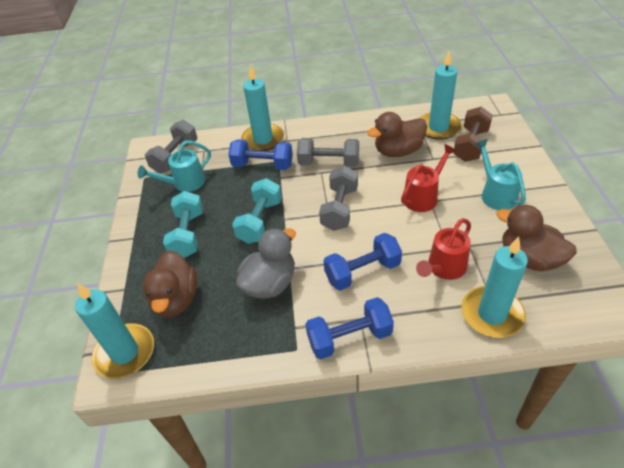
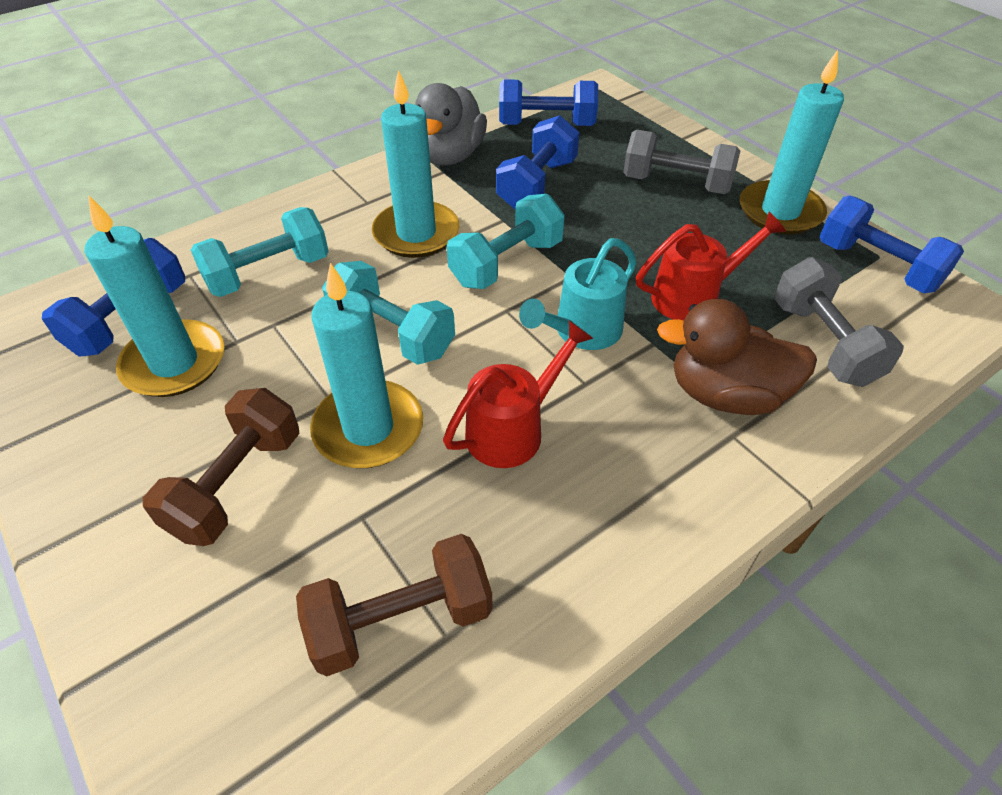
blue dumbbell: 3 -> 4
brown duck: 3 -> 1
brown dumbbell: 1 -> 2
grey dumbbell: 3 -> 2
turquoise dumbbell: 2 -> 3
turquoise watering can: 2 -> 1

